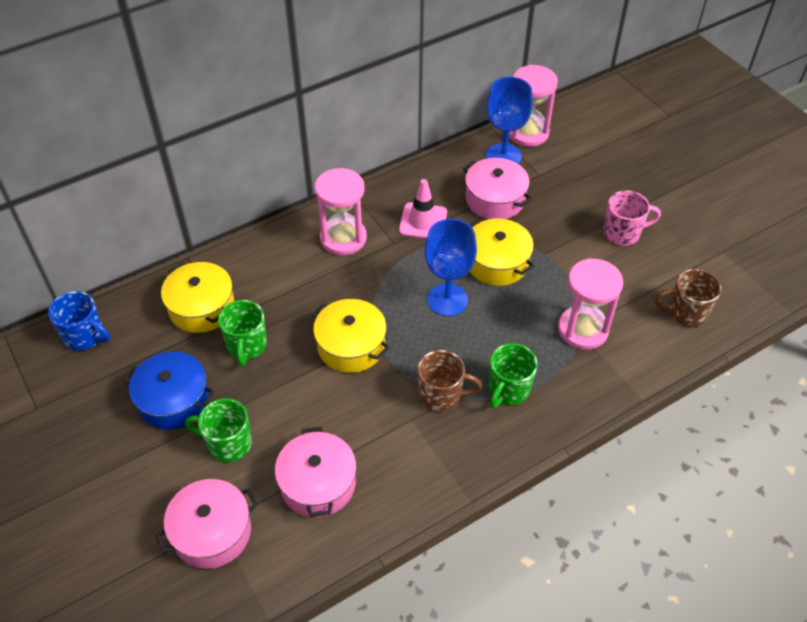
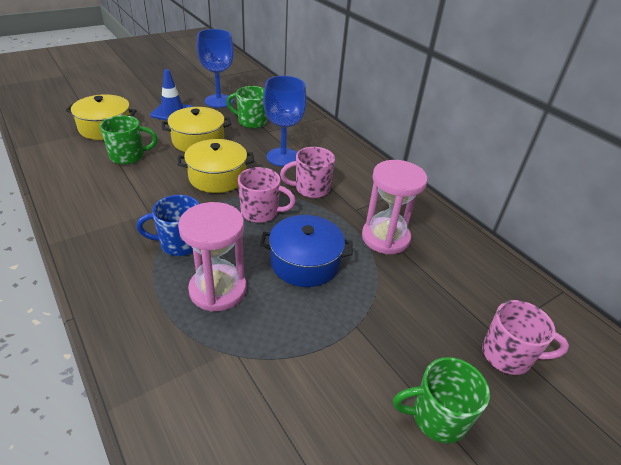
blue traffic cone: 0 -> 1
brown mug: 2 -> 0
pink hourglass: 3 -> 2
pink mug: 1 -> 3
pink pot: 3 -> 0
pink traffic cone: 1 -> 0

